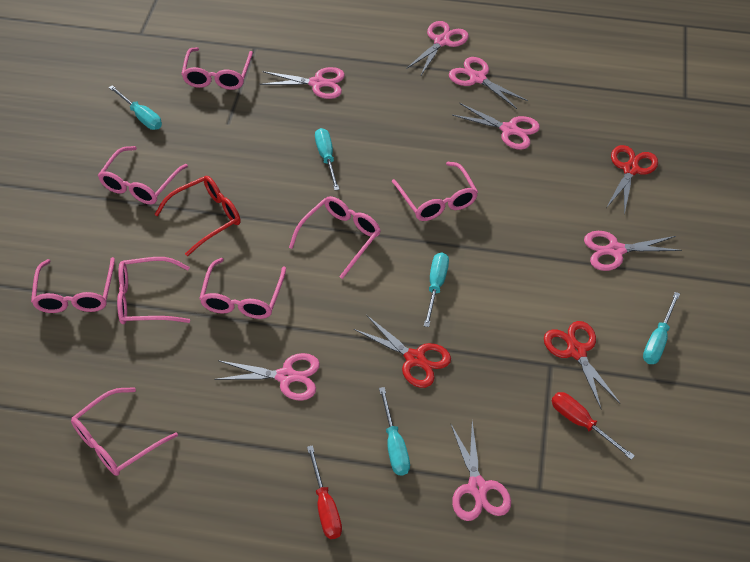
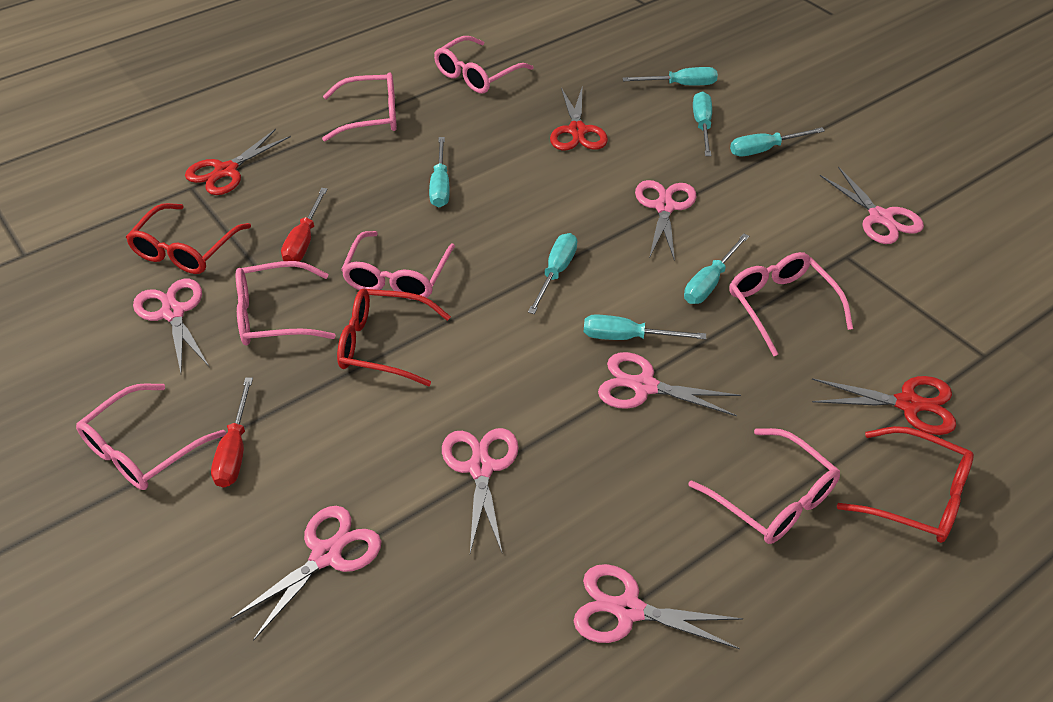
pink glasses: 8 -> 7
red glasses: 1 -> 3
turquoise screwdriver: 5 -> 7

